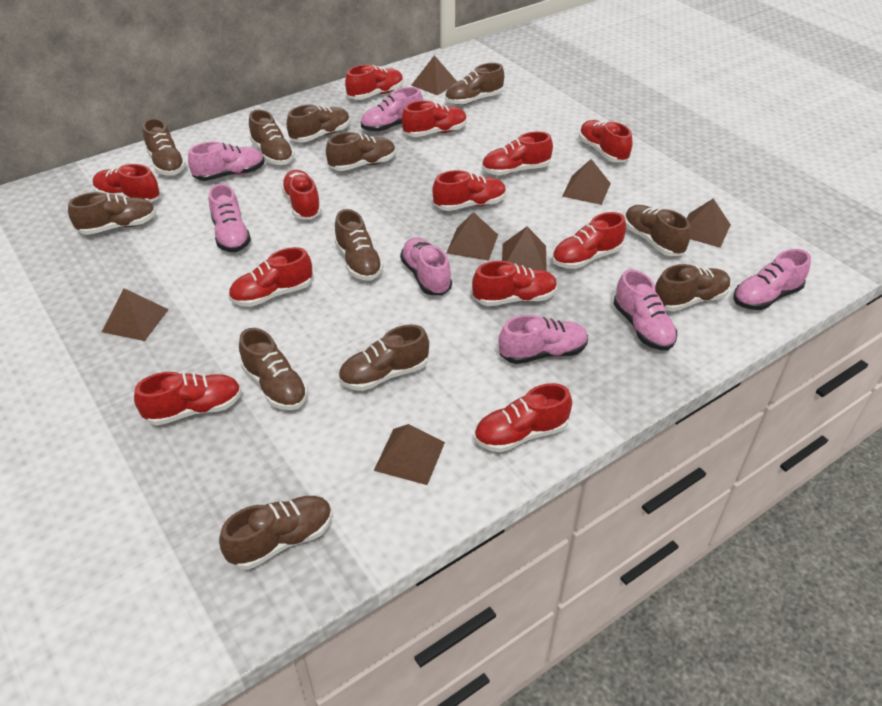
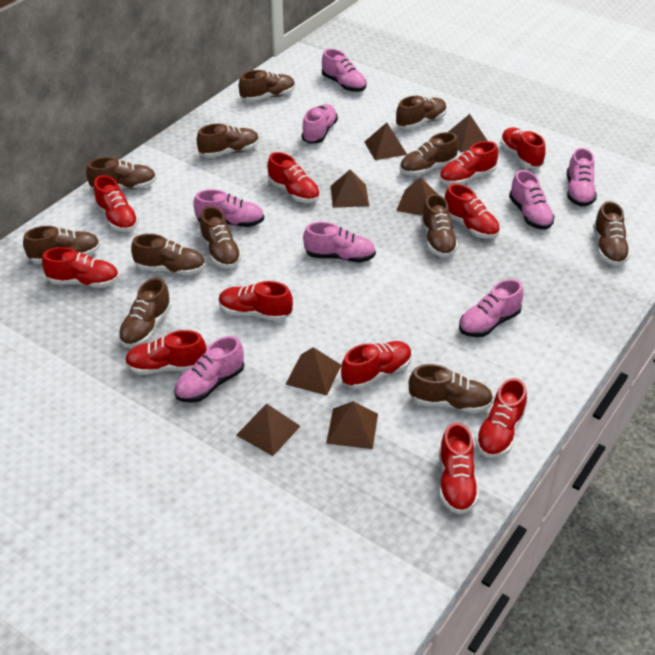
pink shoe: 7 -> 8
red shoe: 12 -> 11

